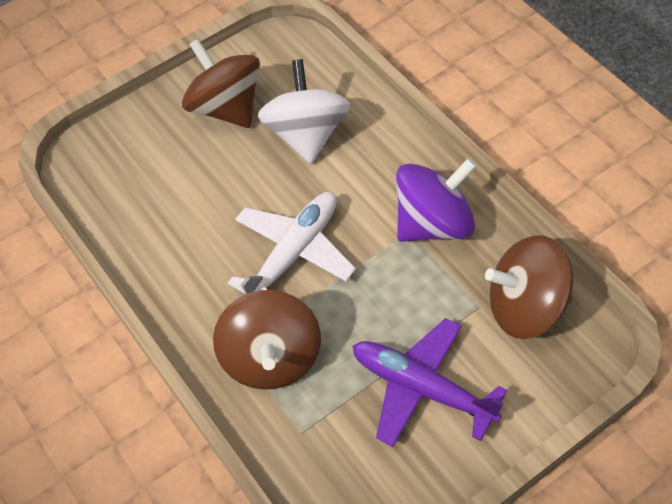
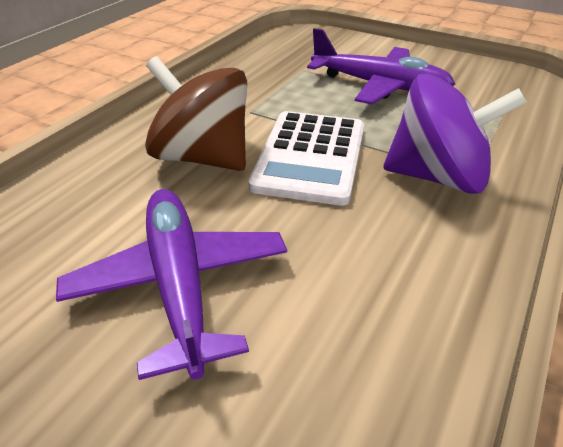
brown spinning top: 3 -> 1
purple plane: 1 -> 2
white calculator: 0 -> 1
white plane: 1 -> 0
white spinning top: 1 -> 0

